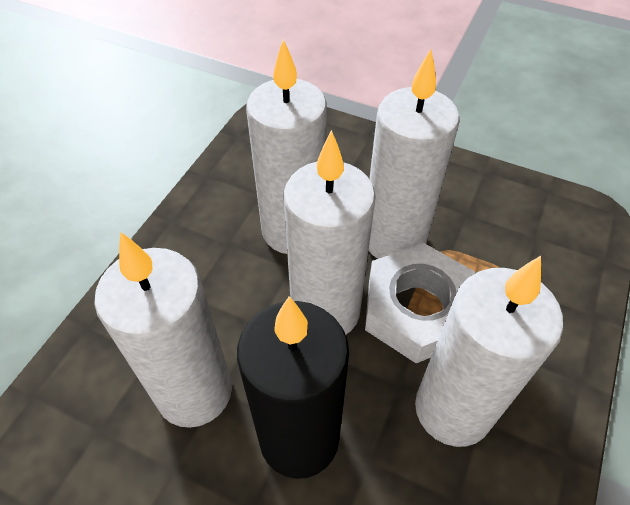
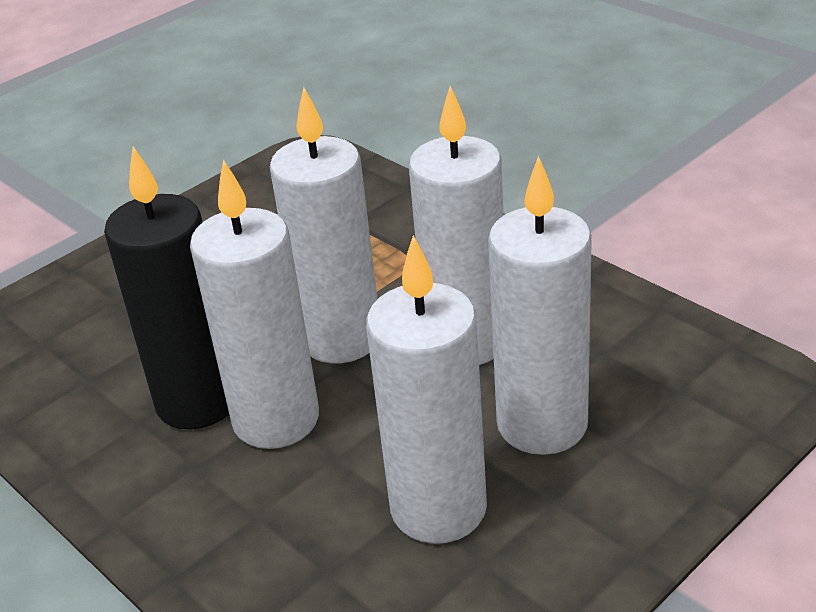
white nut: 1 -> 0

